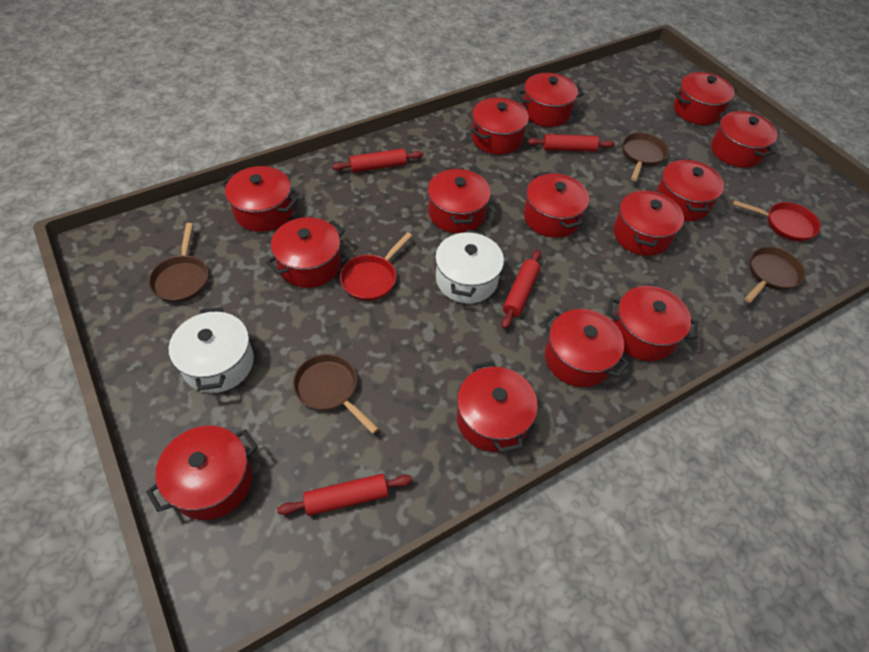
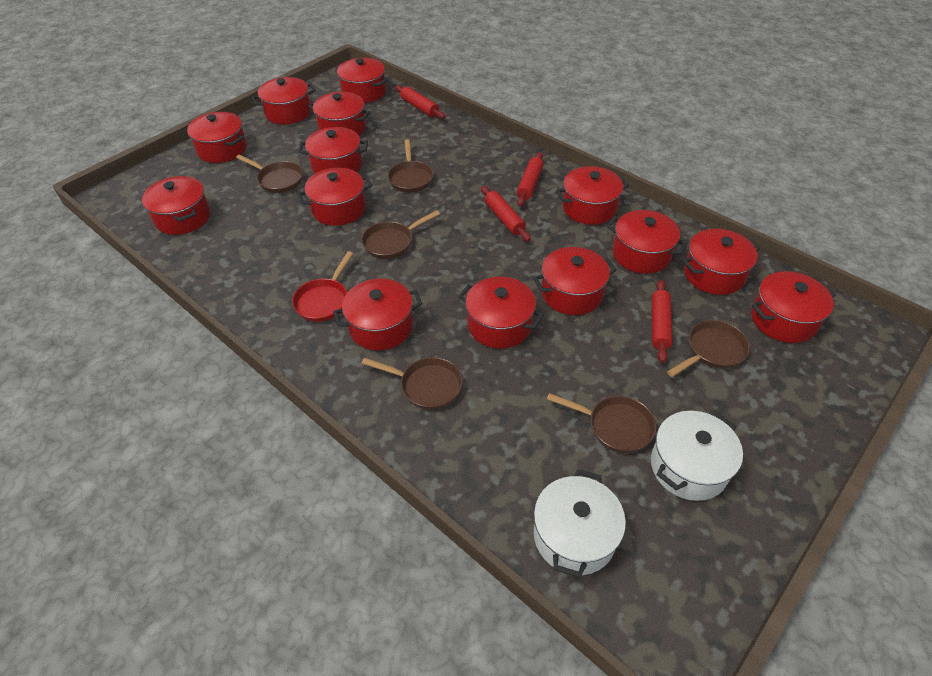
brown pan: 4 -> 6
red pan: 2 -> 1

